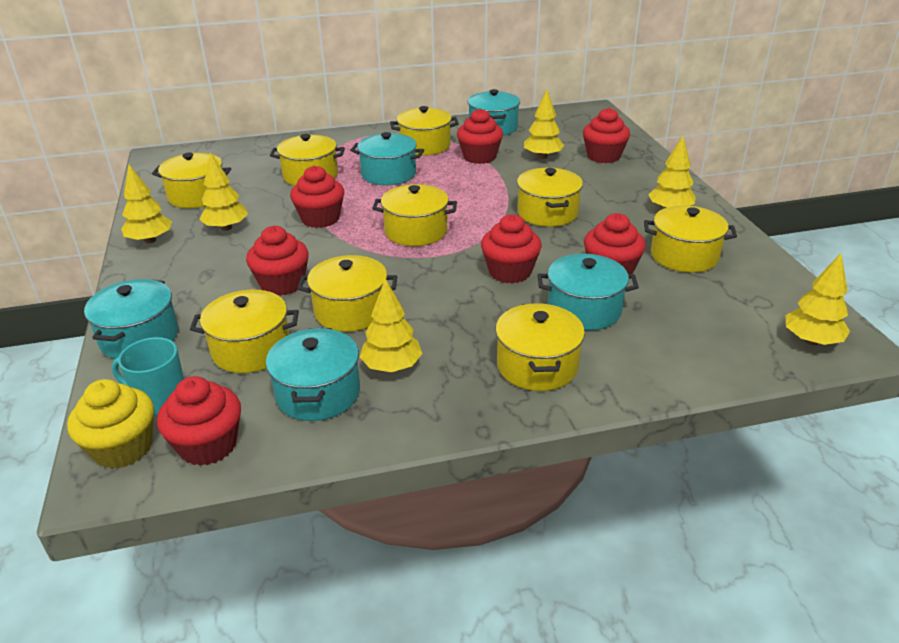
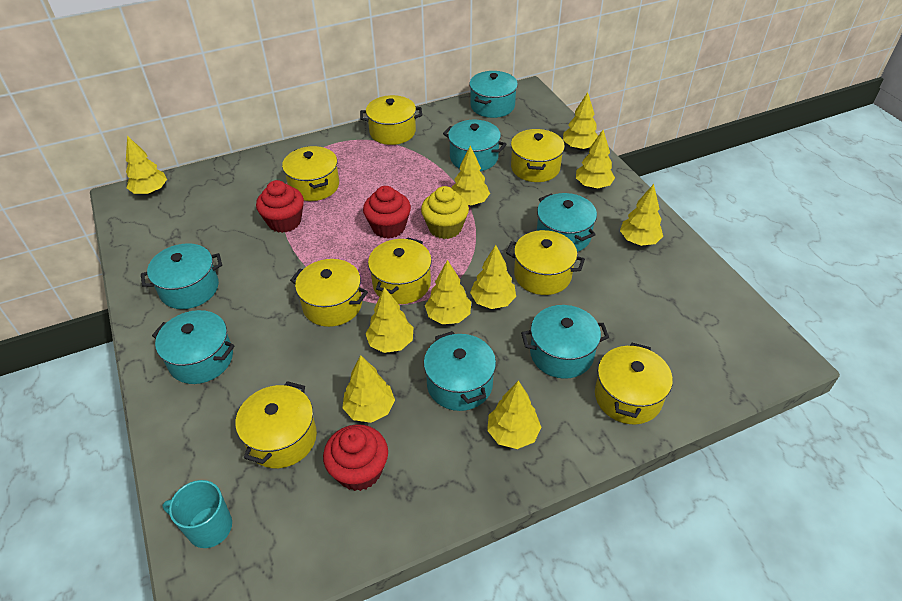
red cupcake: 7 -> 3
turquoise pot: 5 -> 7
yellow pot: 9 -> 8
yellow tree: 6 -> 10

